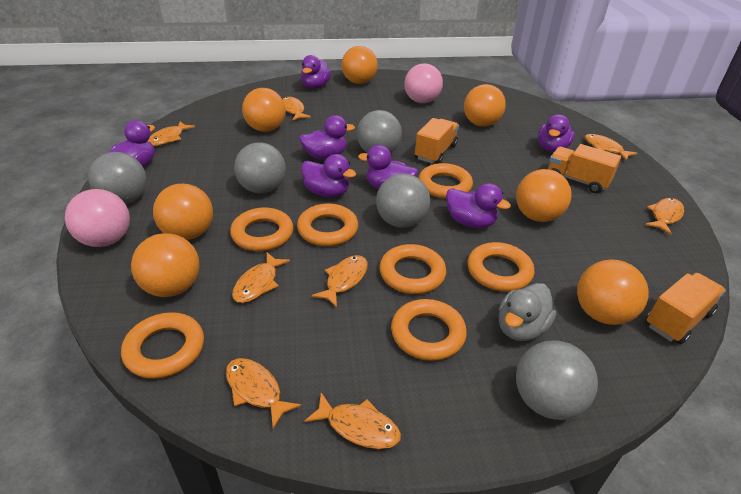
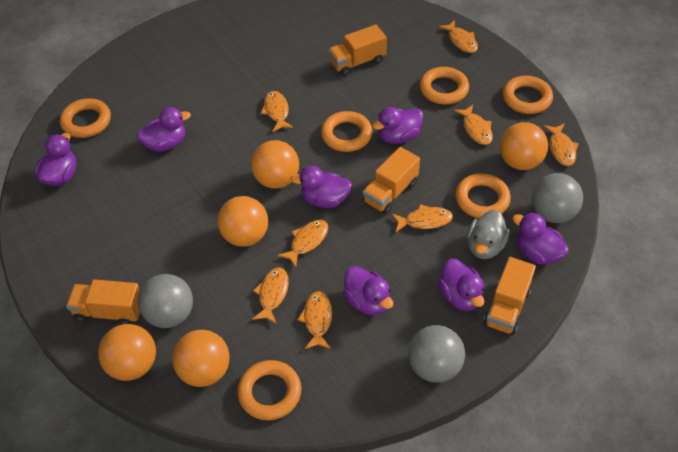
grey ball: 5 -> 3
orange ball: 7 -> 5
orange ring: 7 -> 6
orange truck: 3 -> 4
pink ball: 2 -> 0

